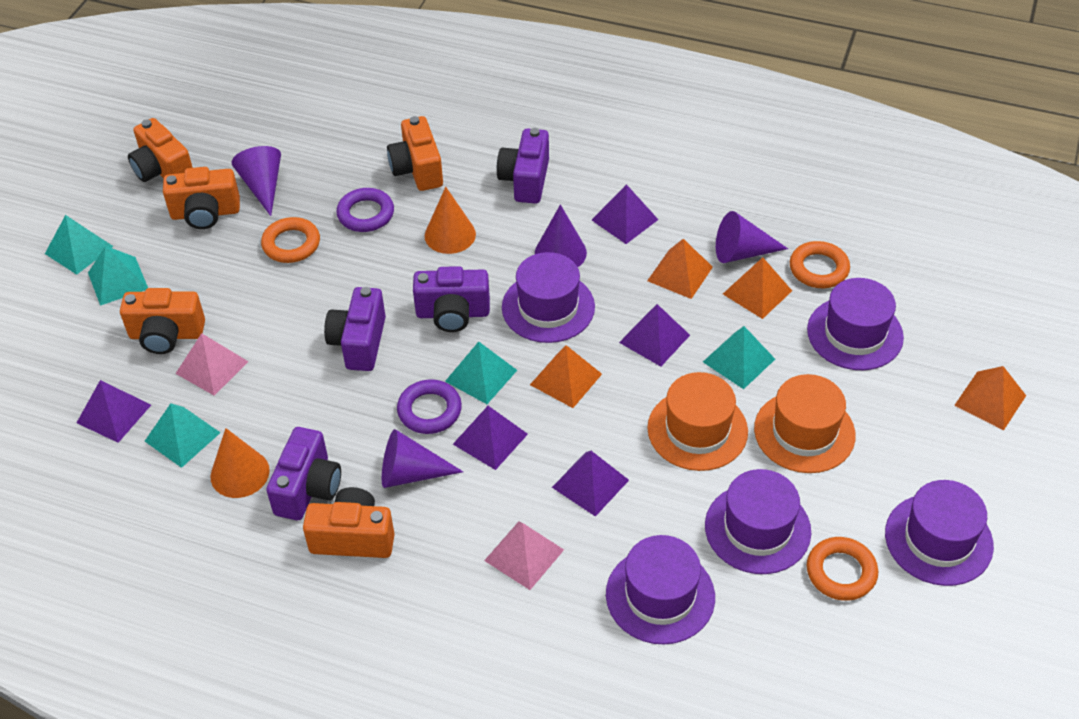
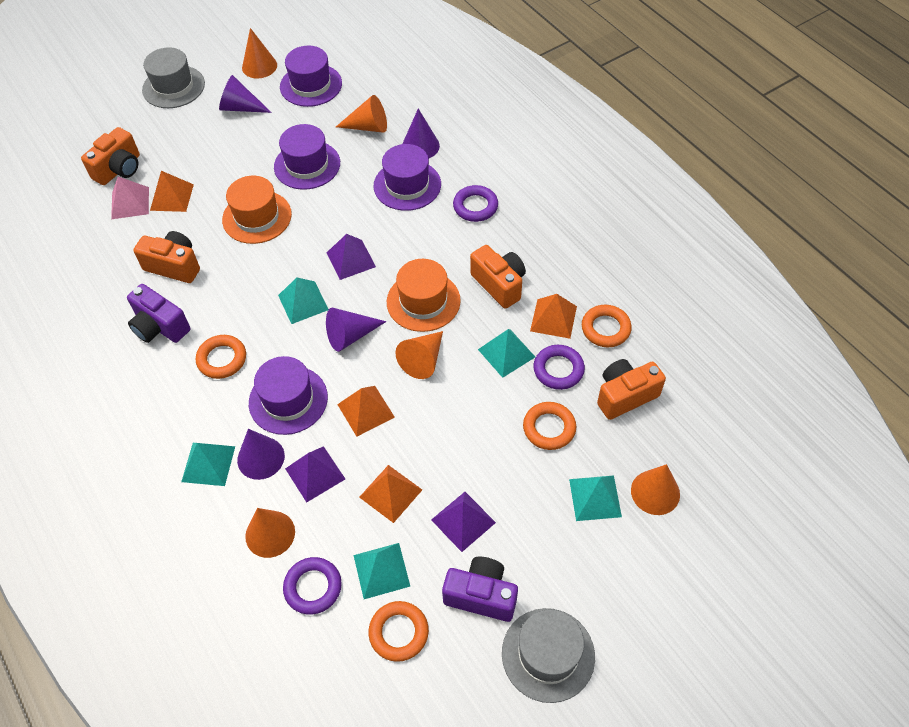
grey hat: 0 -> 2
orange camera: 5 -> 4
orange cone: 2 -> 5
orange ring: 3 -> 4
pink pyramid: 2 -> 1
purple camera: 4 -> 2
purple hat: 5 -> 4
purple pyramid: 5 -> 3
purple ring: 2 -> 3

